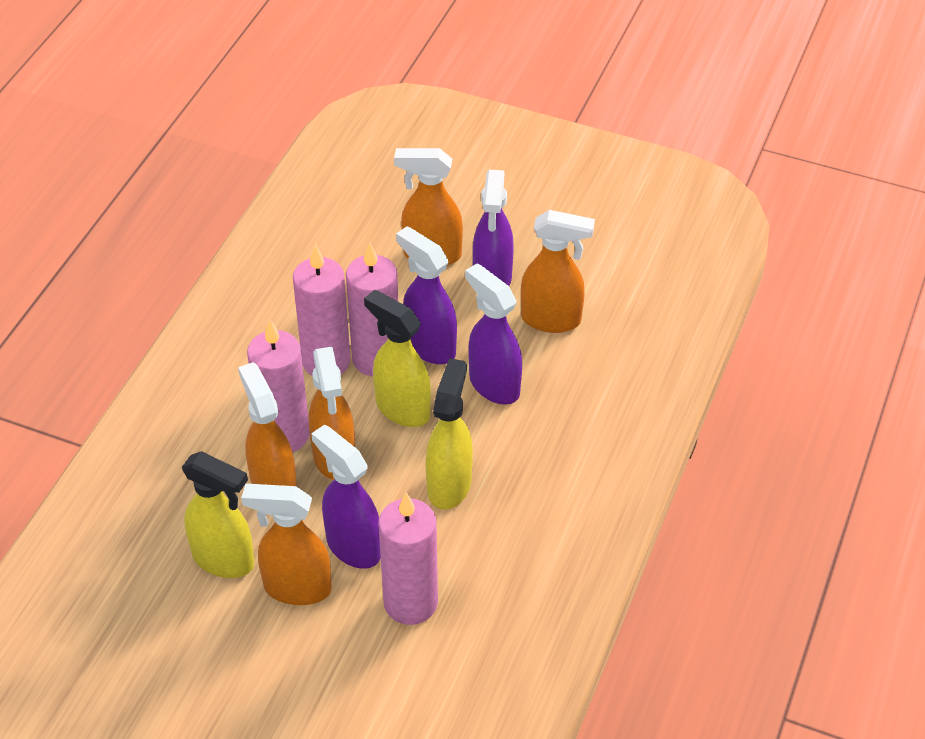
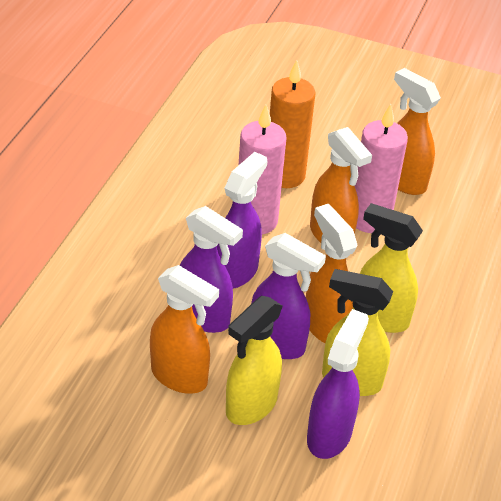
orange candle: 0 -> 1
orange spray bottle: 5 -> 4
pink candle: 4 -> 2

